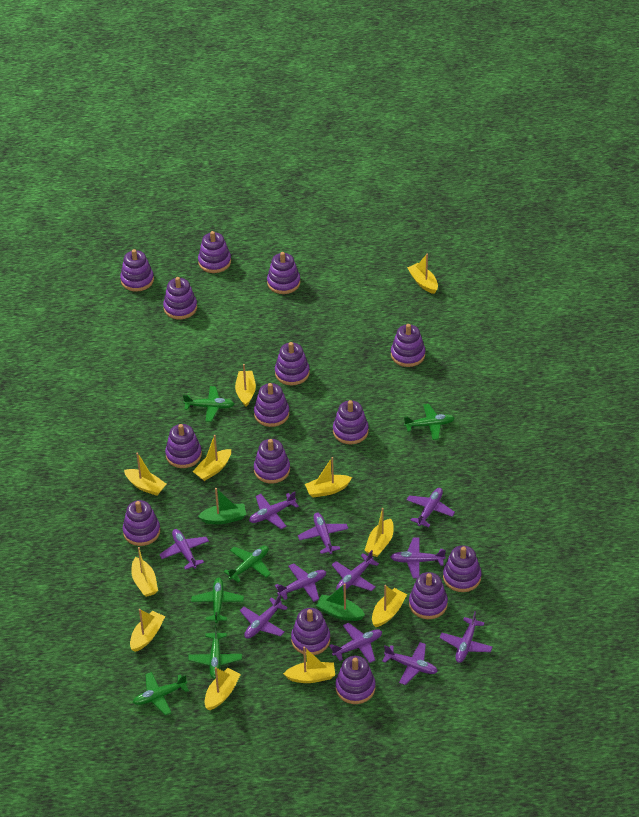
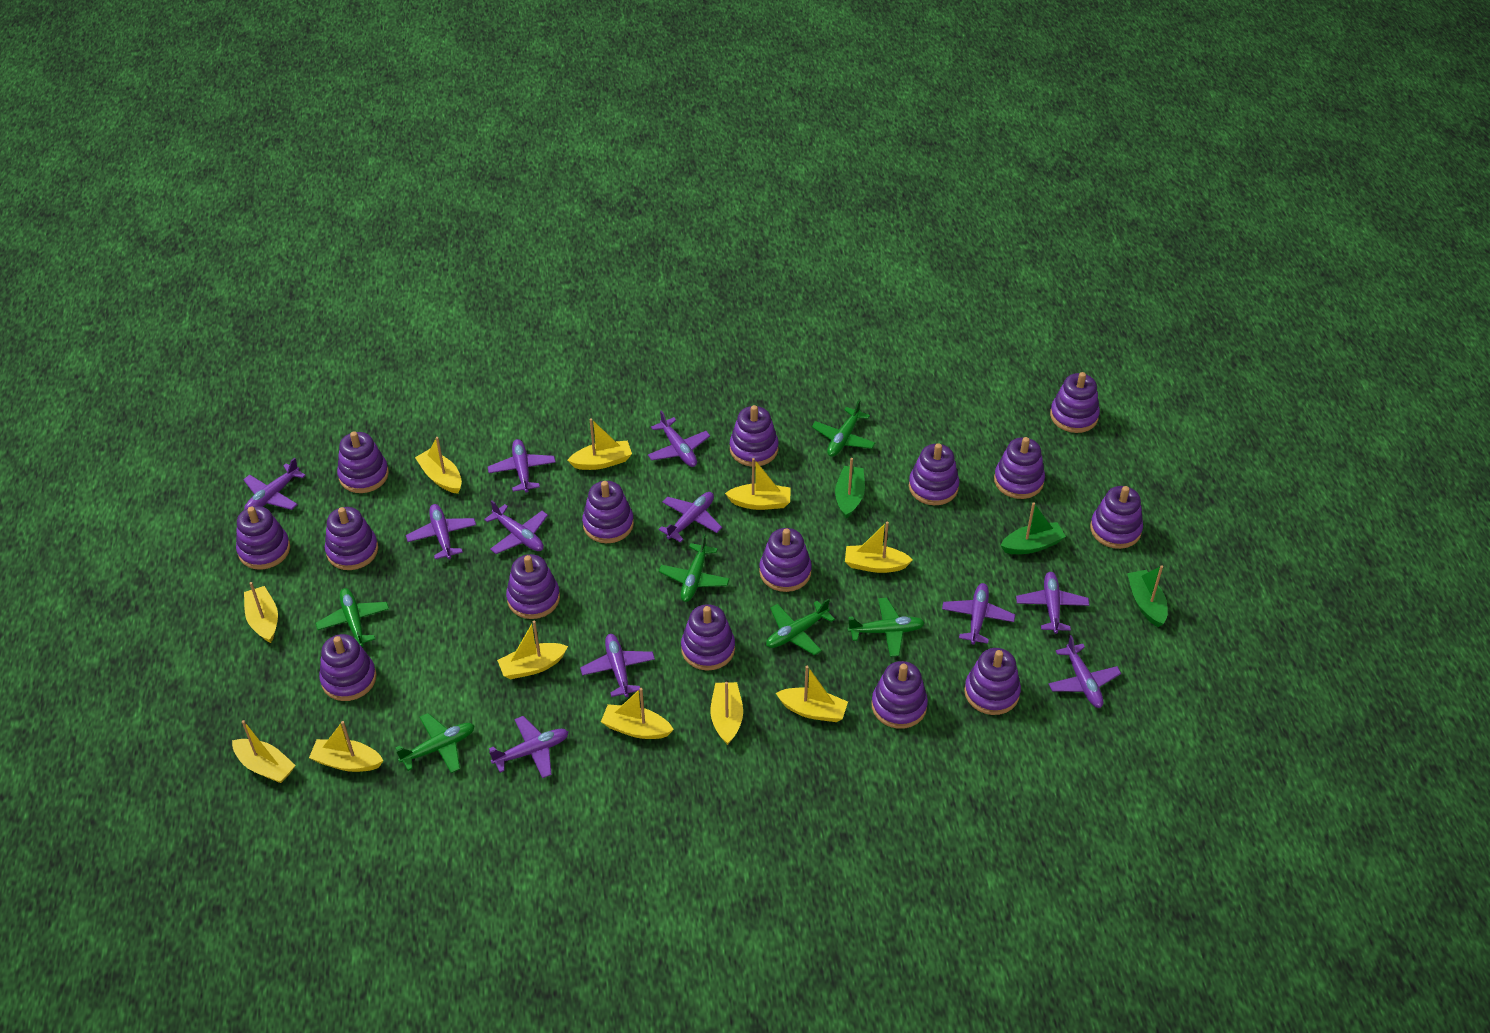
green boat: 2 -> 3

